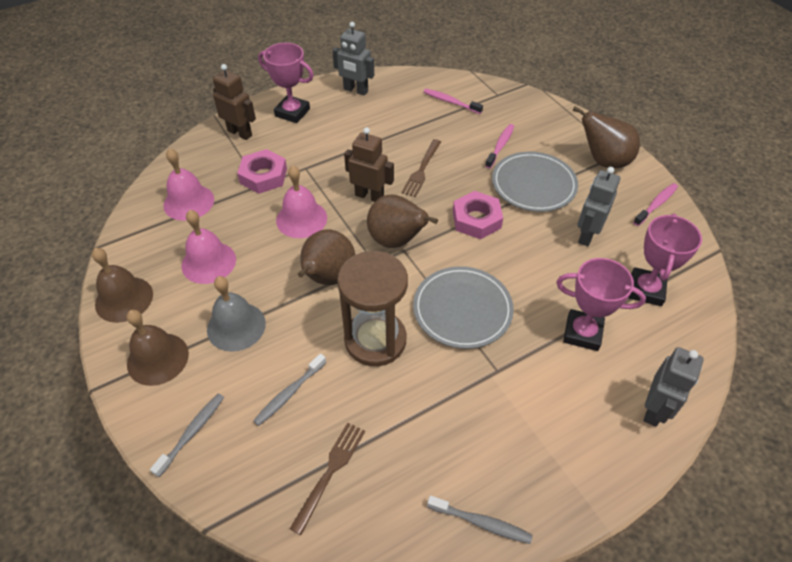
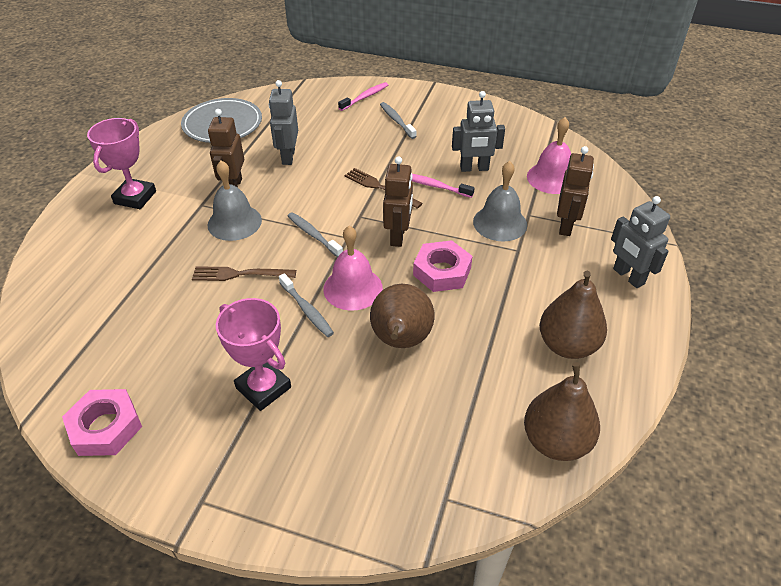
brown bell: 2 -> 0
brown hourglass: 1 -> 0
brown robot: 2 -> 3
grey bell: 1 -> 2
grey plate: 2 -> 1
pink bell: 3 -> 2
pink toothbrush: 3 -> 2
pink trophy: 3 -> 2

